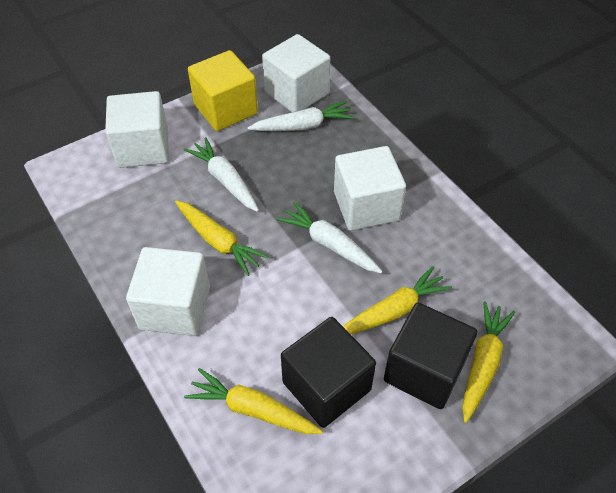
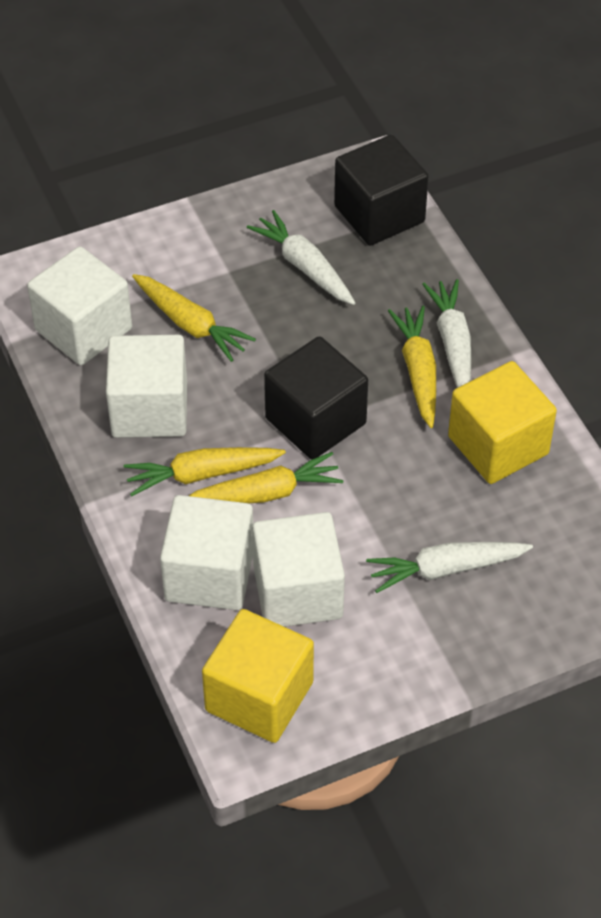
yellow cube: 1 -> 2

